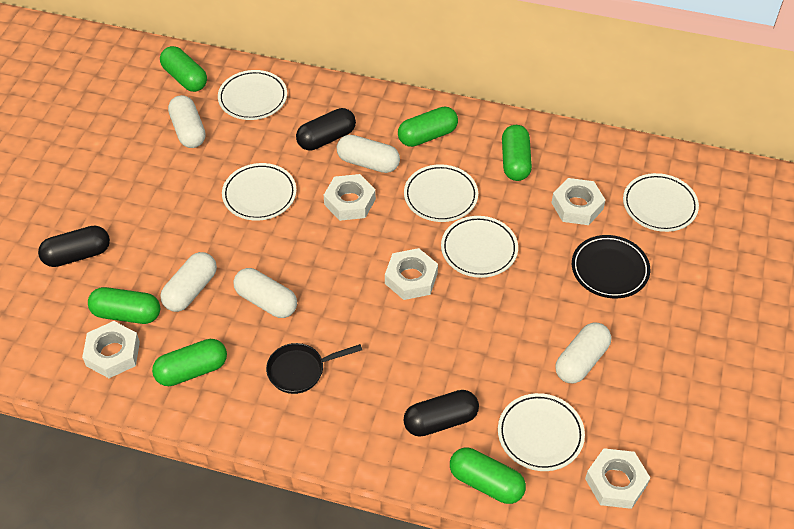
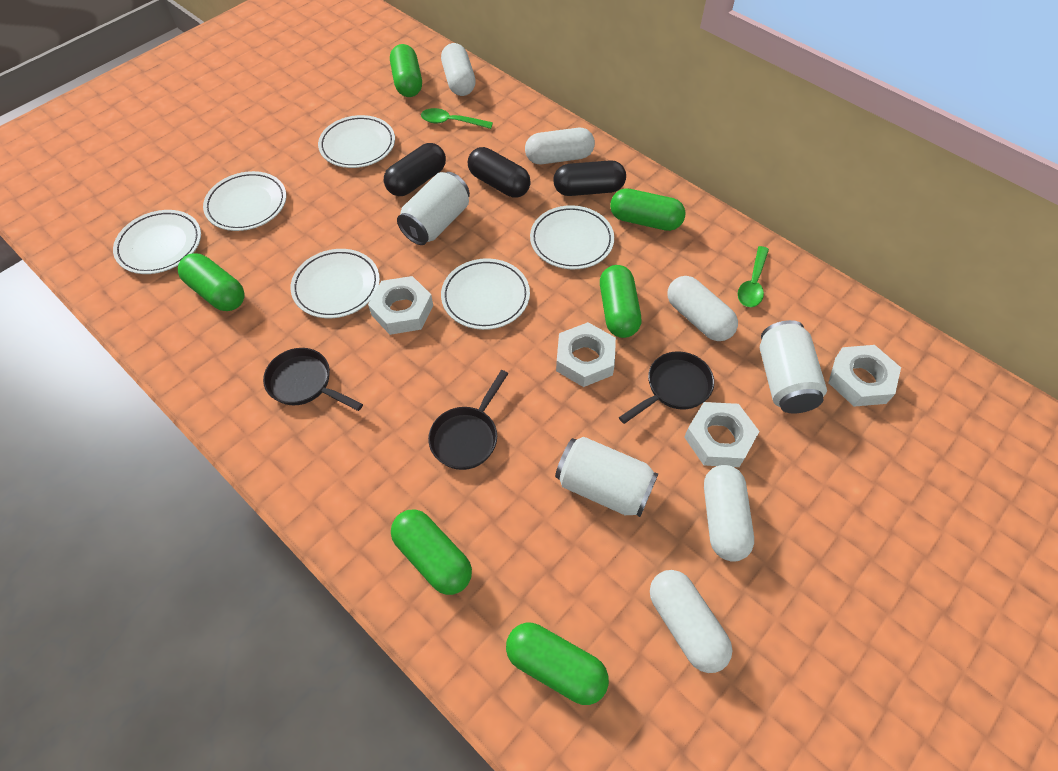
black pan: 1 -> 3
black plate: 1 -> 0
green spoon: 0 -> 2
white can: 0 -> 3
white nut: 5 -> 4

